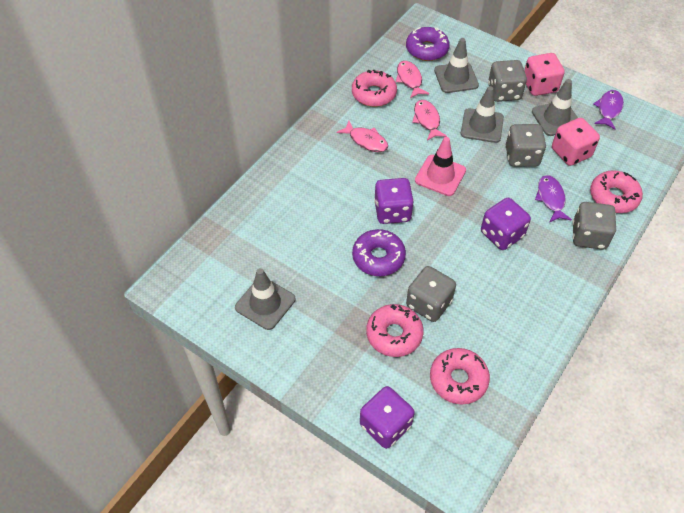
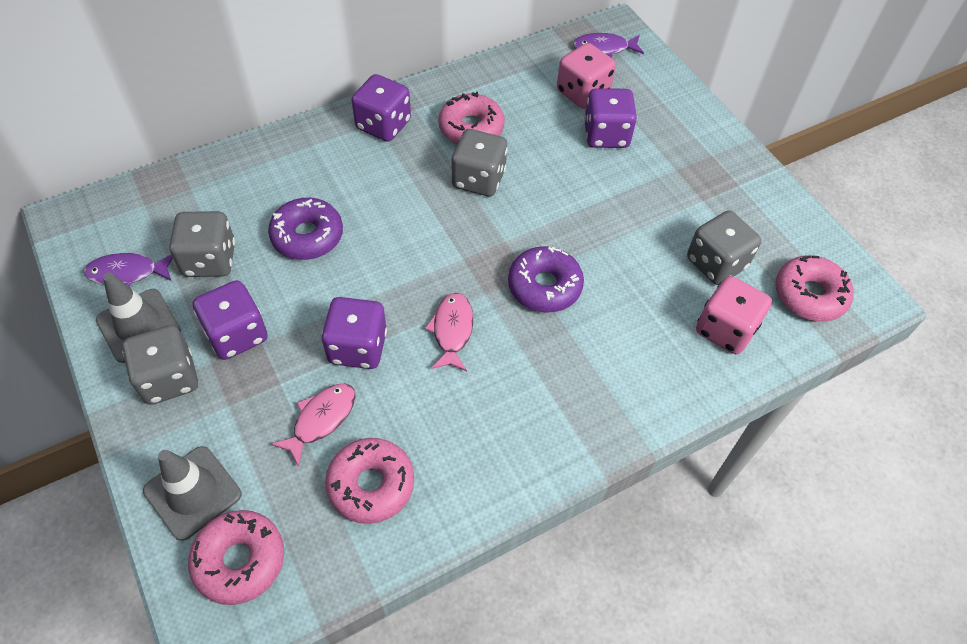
grey traffic cone: 4 -> 2
pink fish: 3 -> 2
pink traffic cone: 1 -> 0
purple dice: 3 -> 4

